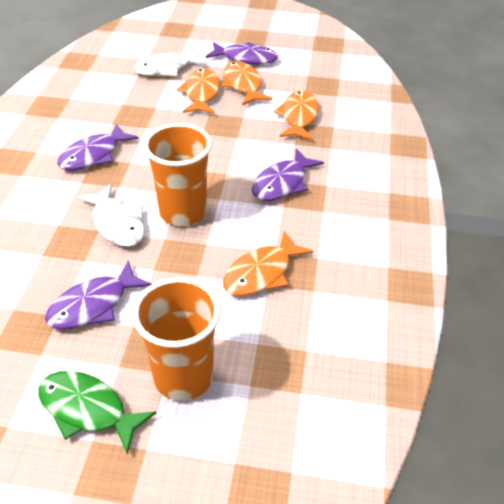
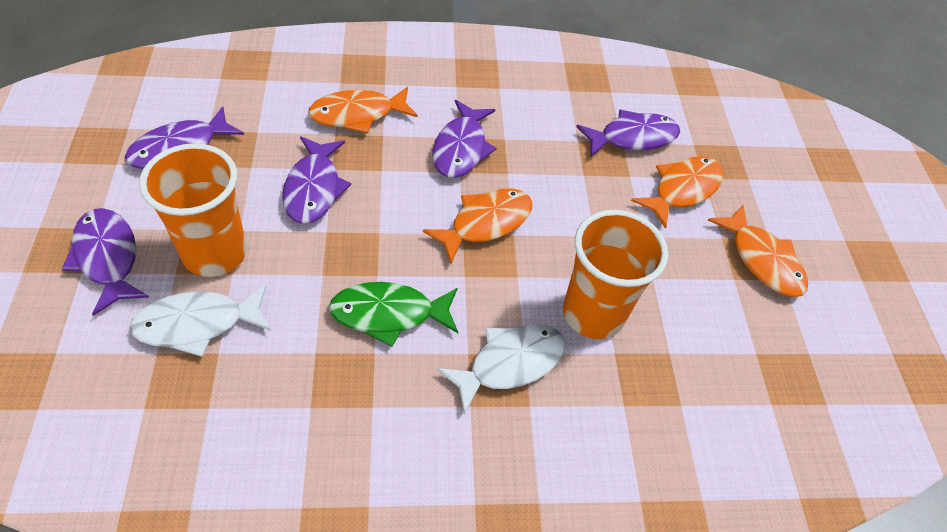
purple fish: 4 -> 5

